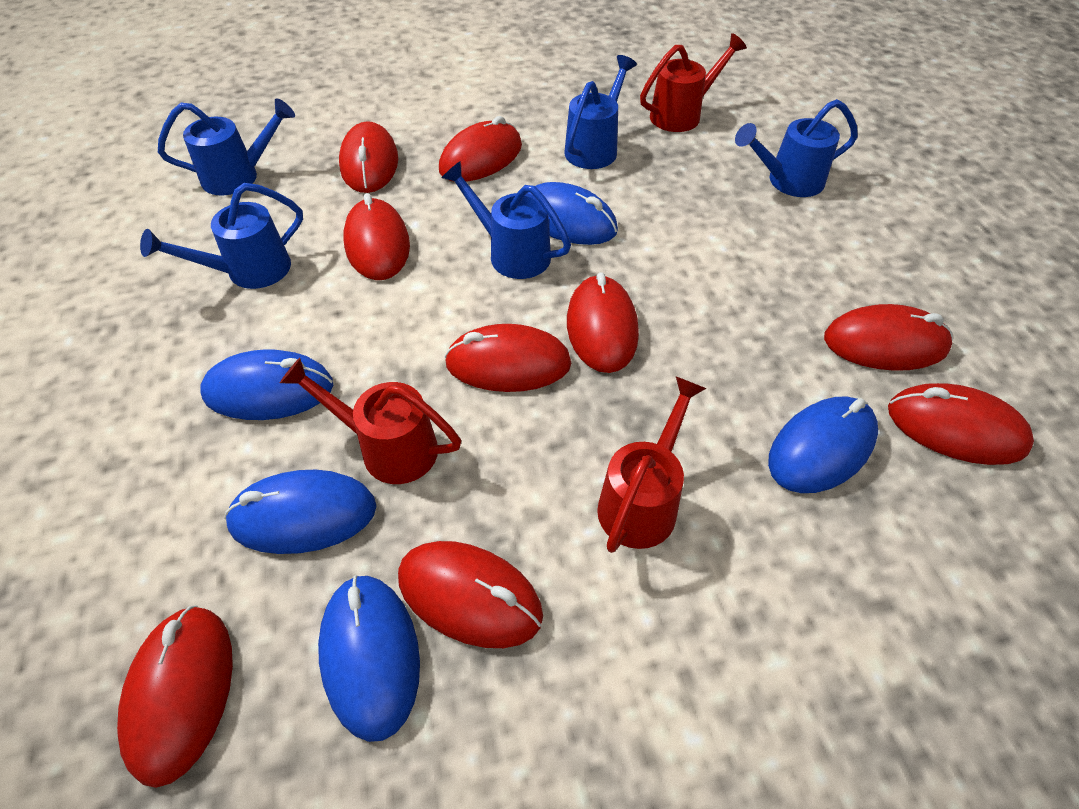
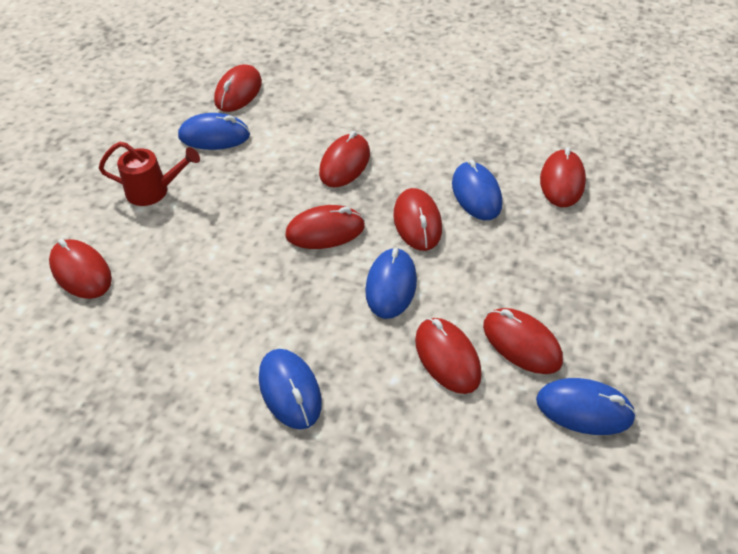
blue watering can: 5 -> 0
red mouse: 9 -> 8
red watering can: 3 -> 1

